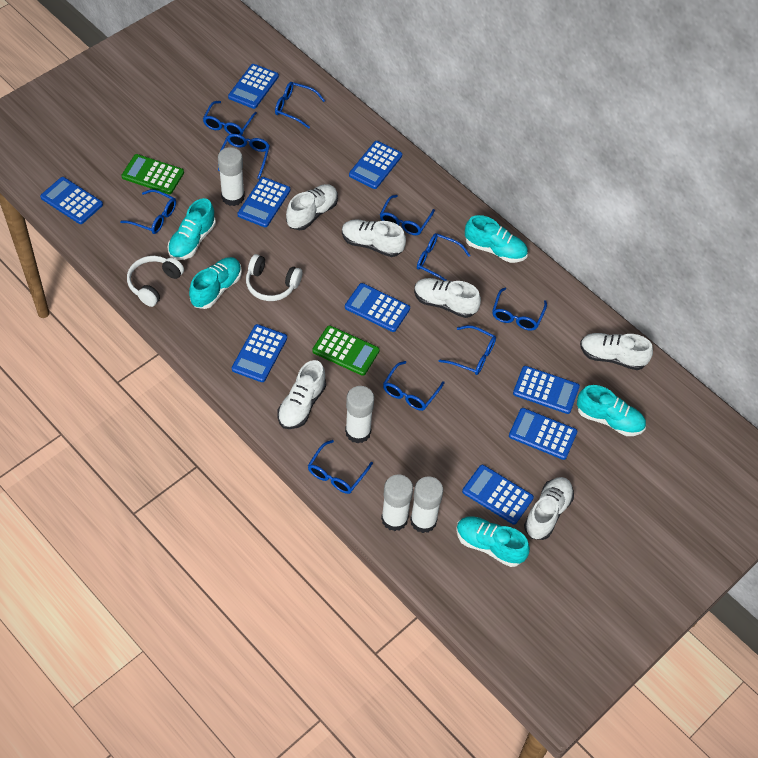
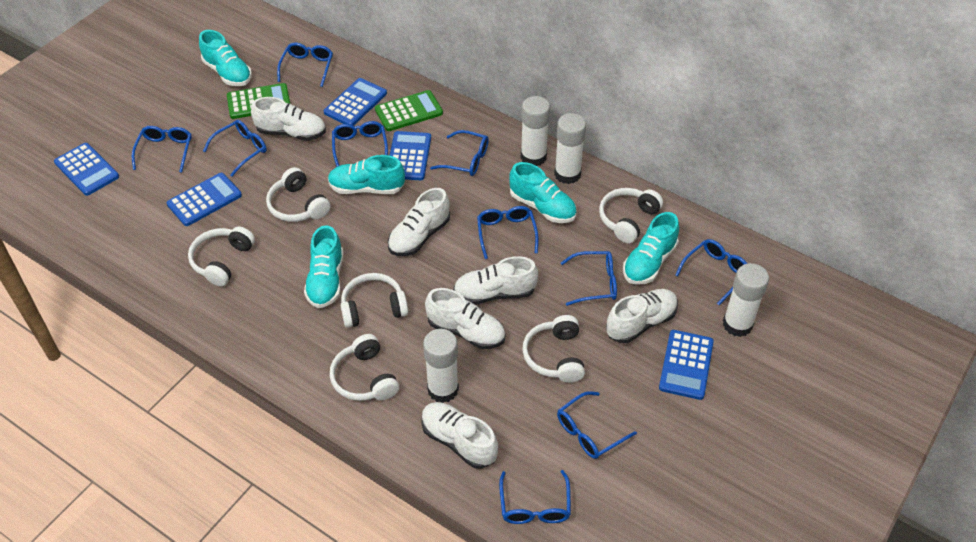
blue calculator: 9 -> 5
white headphones: 2 -> 6

